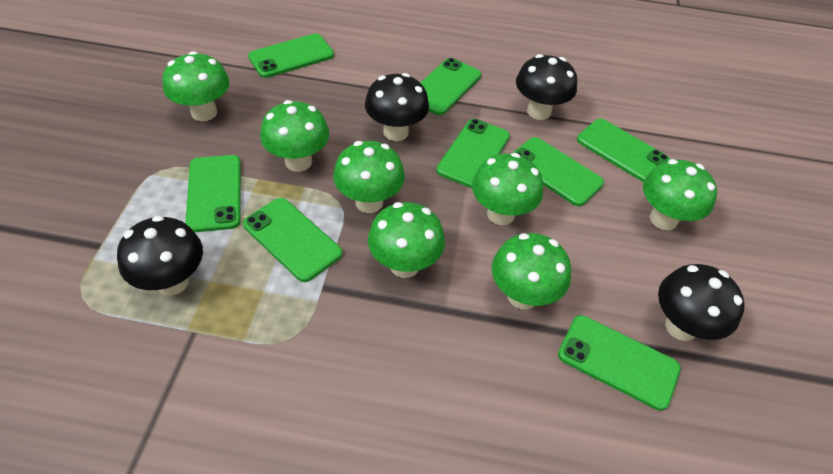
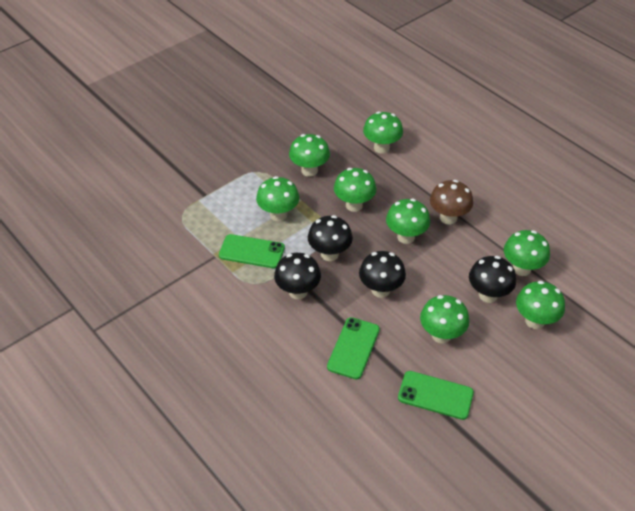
brown mushroom: 0 -> 1
green mushroom: 7 -> 8
green phone: 8 -> 3

